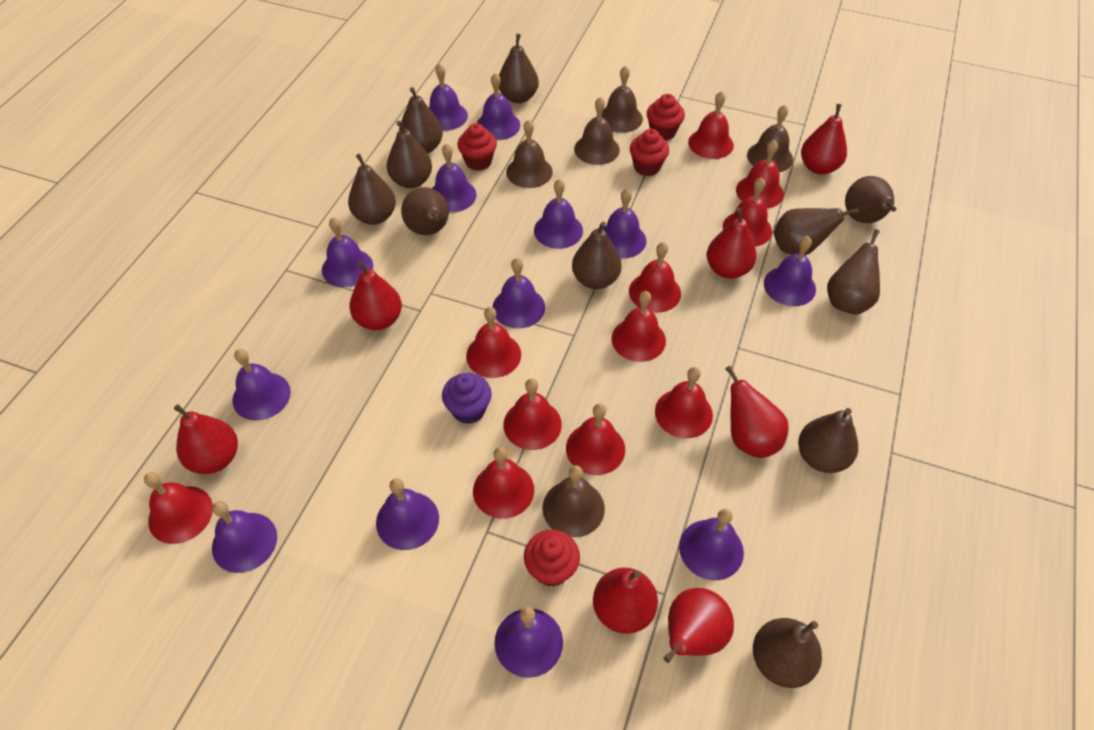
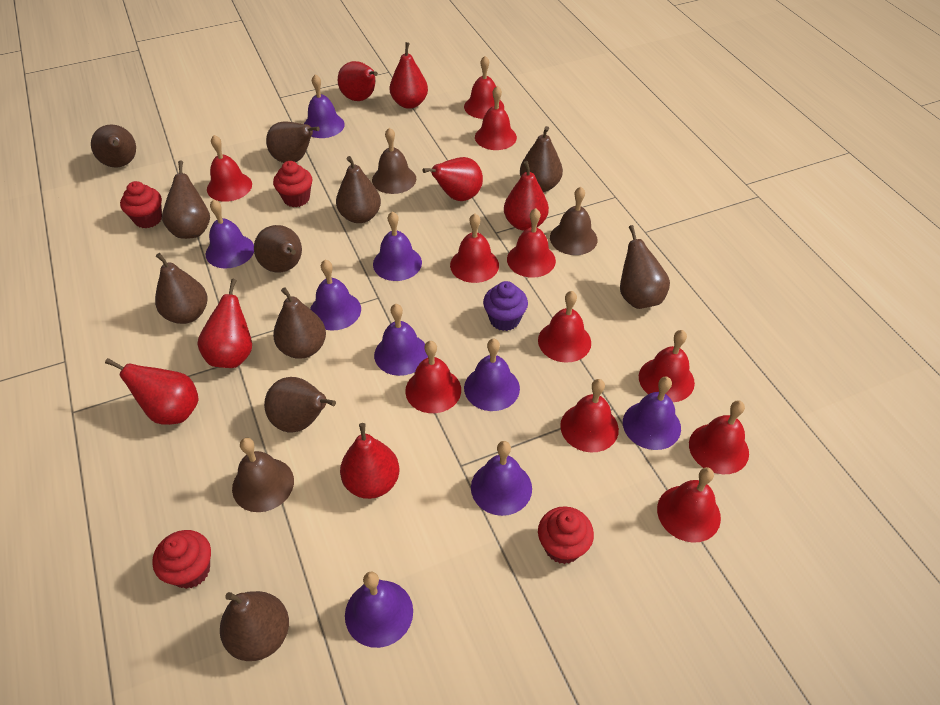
brown bell: 5 -> 3
purple bell: 13 -> 9

